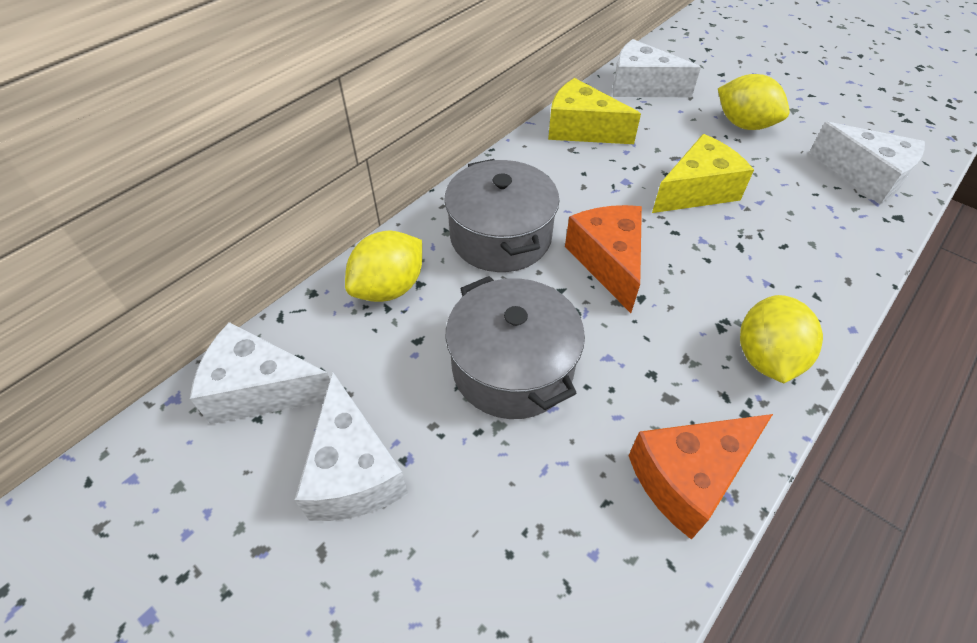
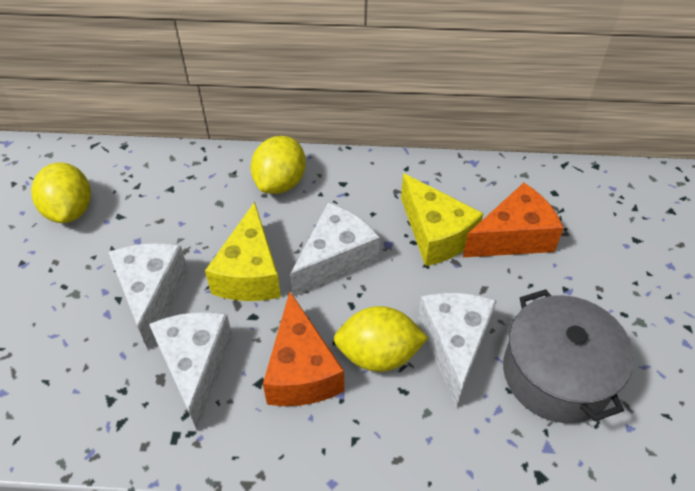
grey pot: 2 -> 1

